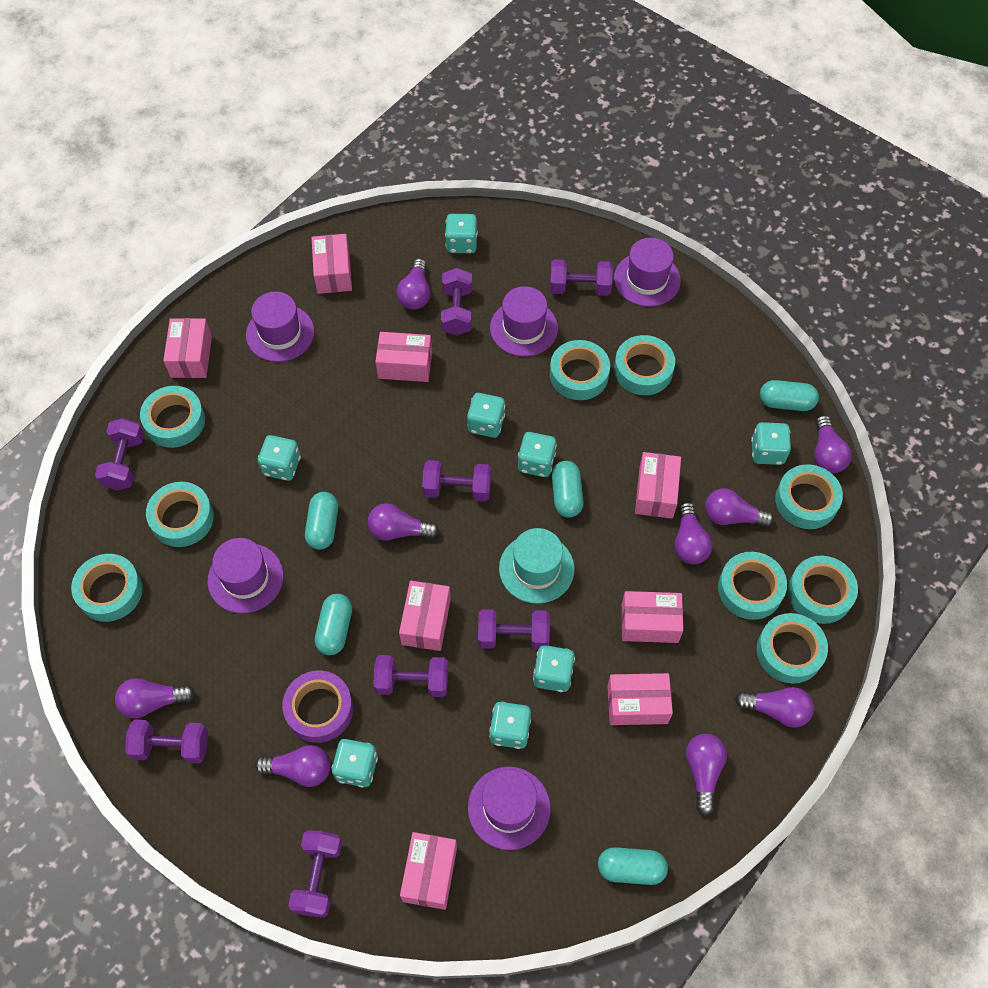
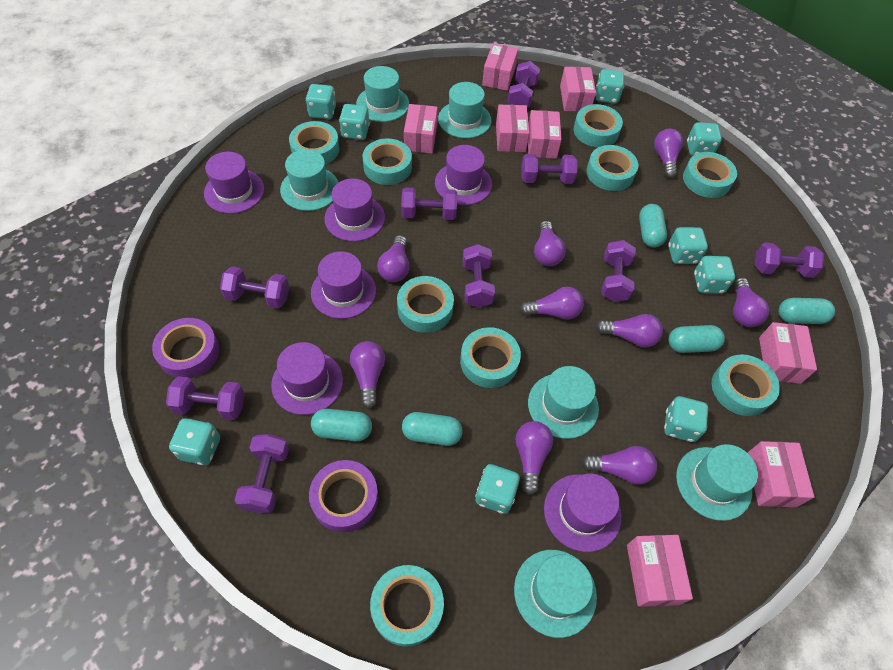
purple dumbbell: 8 -> 9
purple hat: 5 -> 6
purple tape: 1 -> 2
turquoise dice: 8 -> 9
turquoise hat: 1 -> 6

